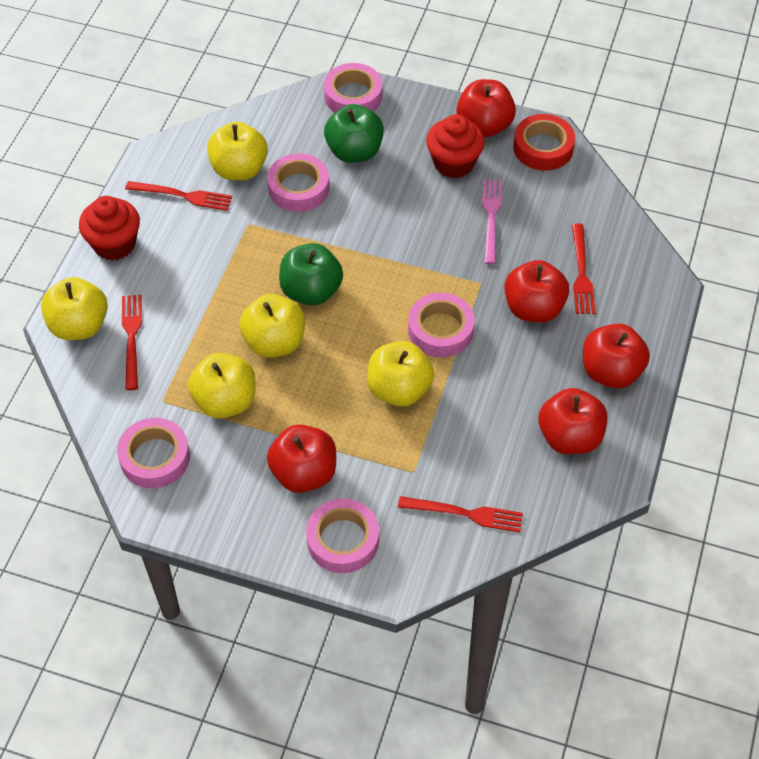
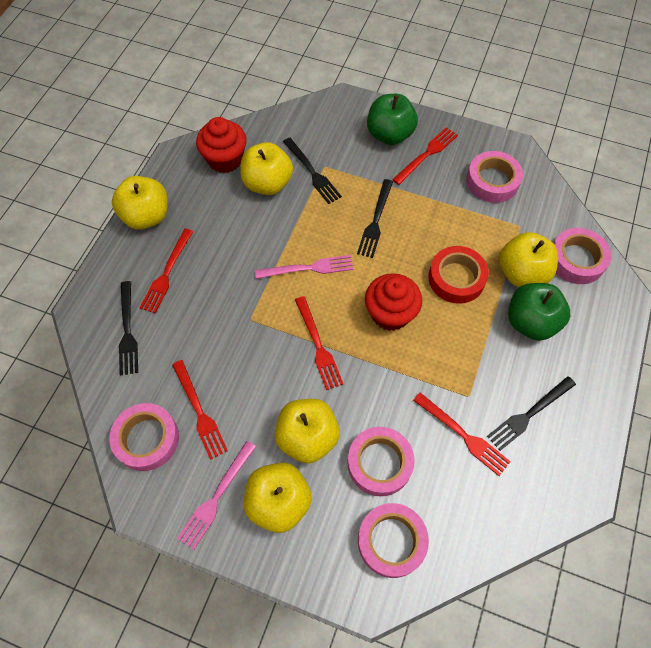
black fork: 0 -> 4
pink fork: 1 -> 2
red apple: 5 -> 0
red fork: 4 -> 5

